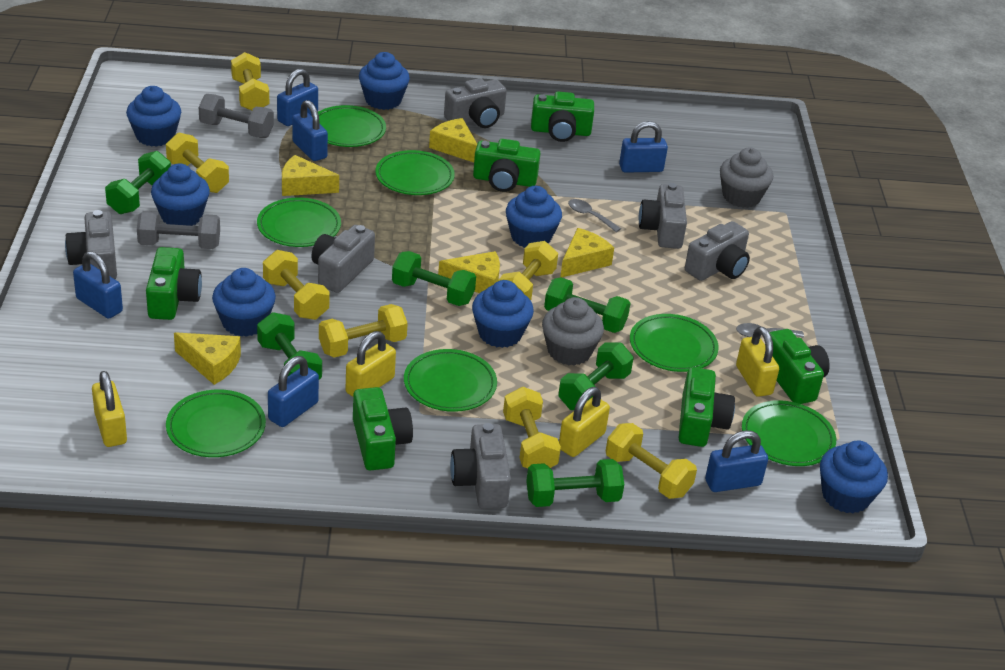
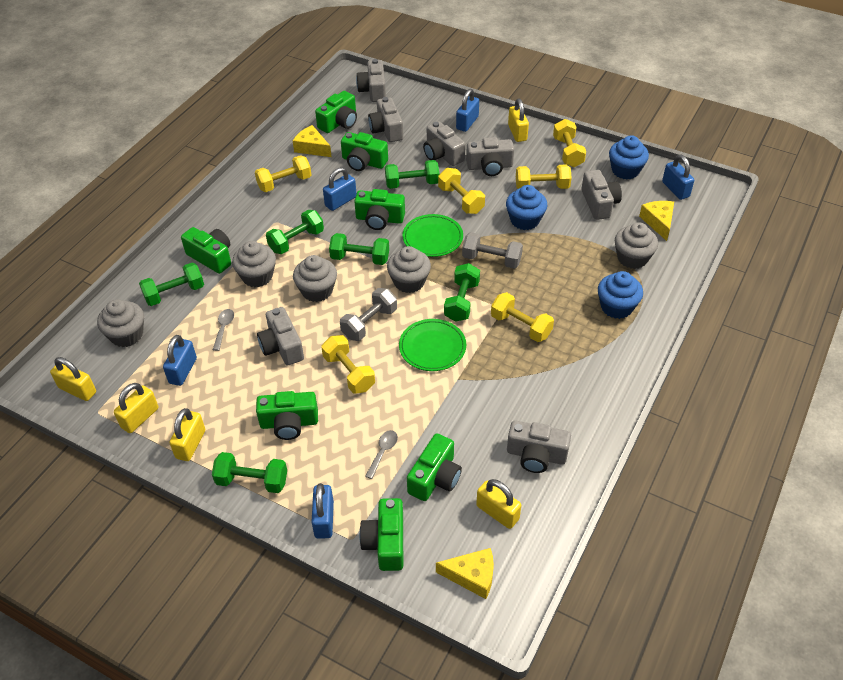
blue cupcake: 7 -> 3
blue padlock: 6 -> 5
green camera: 6 -> 7
green plate: 7 -> 2
grey camera: 6 -> 7
grey cupcake: 2 -> 5
yellow cheese: 5 -> 3
yellow dumbbell: 7 -> 6
yellow padlock: 4 -> 5

